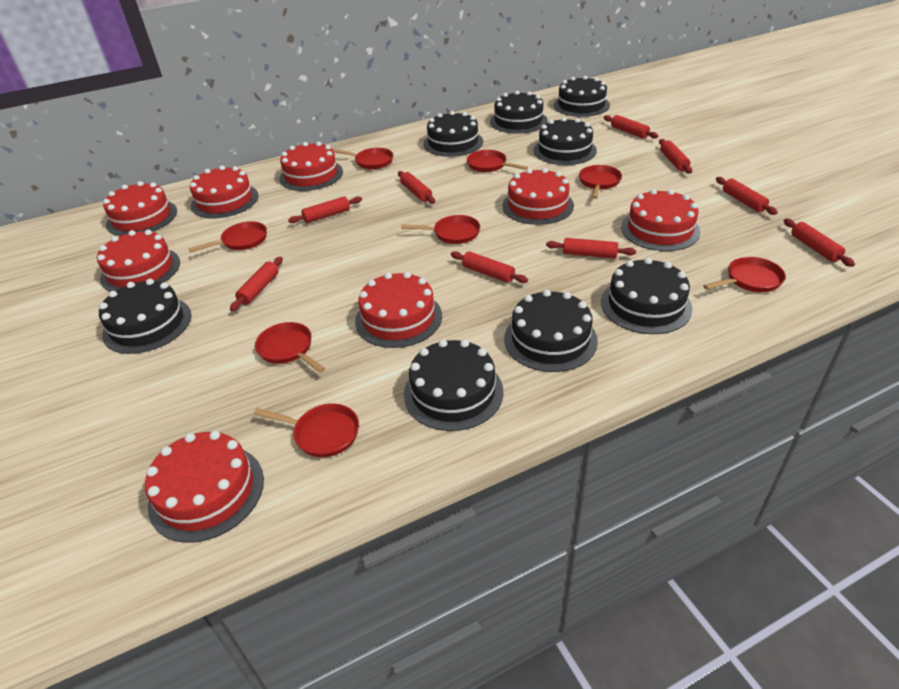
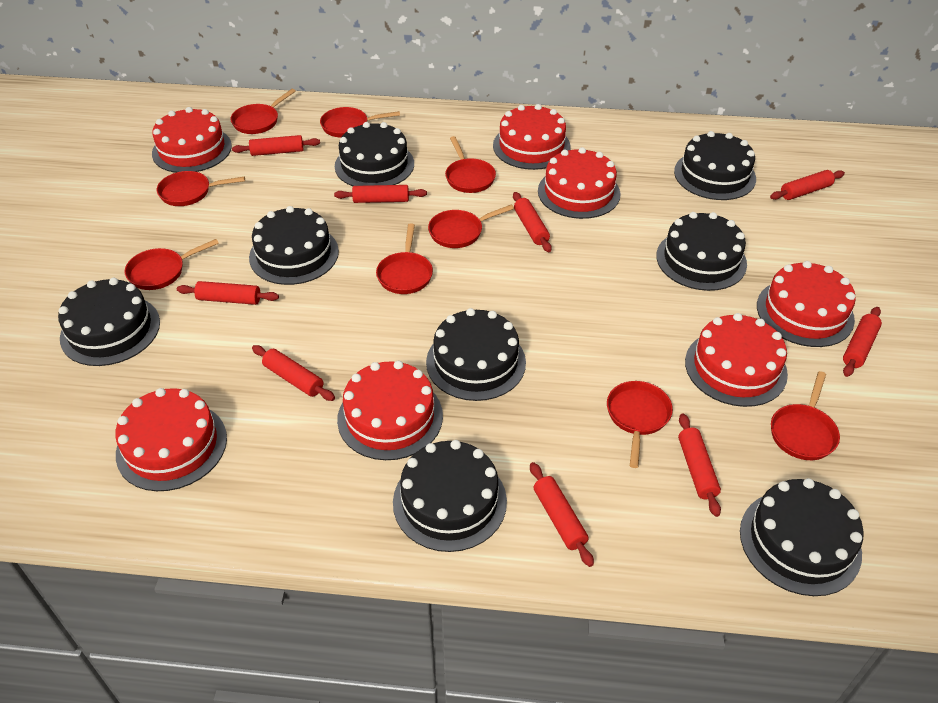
red cake: 8 -> 7
red pan: 8 -> 9

